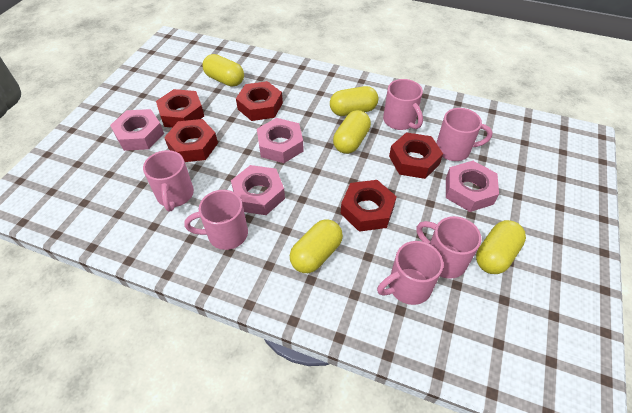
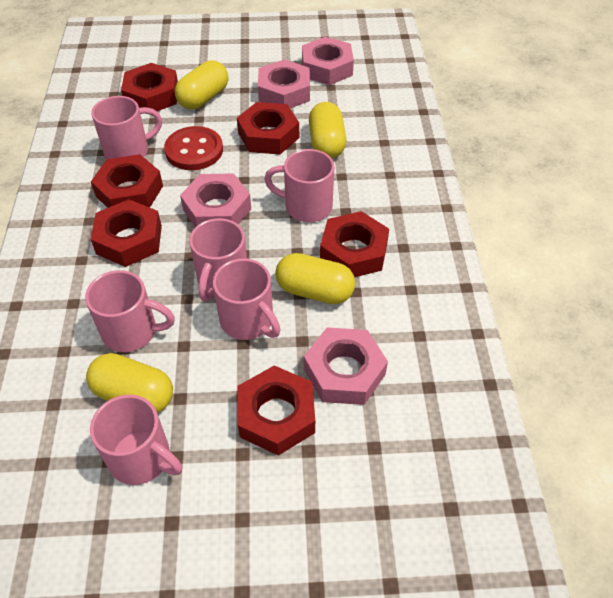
red button: 0 -> 1
red nut: 5 -> 6
yellow capsule: 5 -> 4

